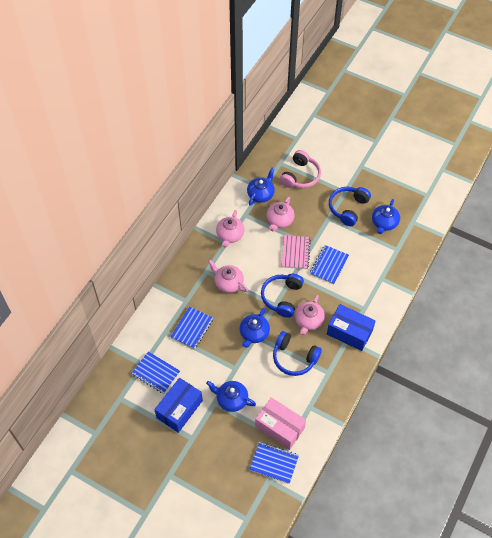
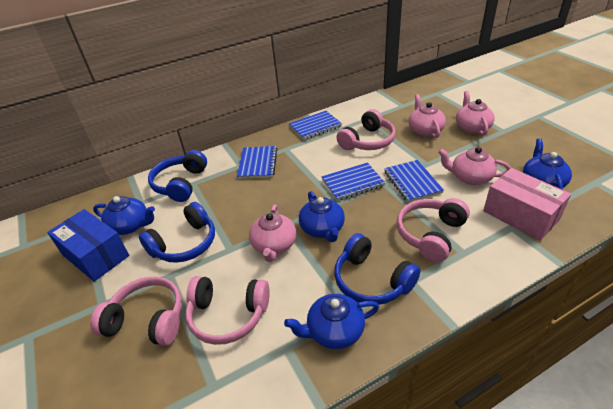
blue box: 2 -> 1
pink headphones: 1 -> 4
pink notebook: 1 -> 0

